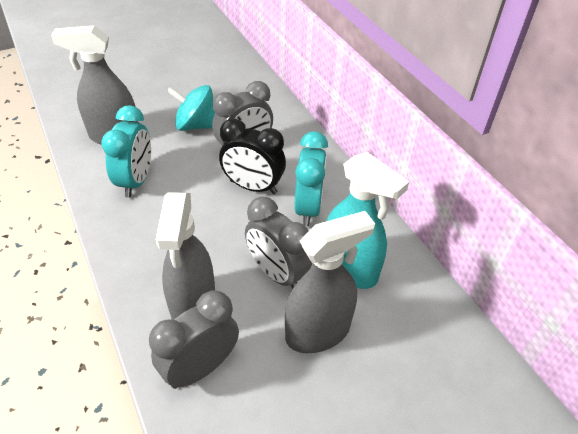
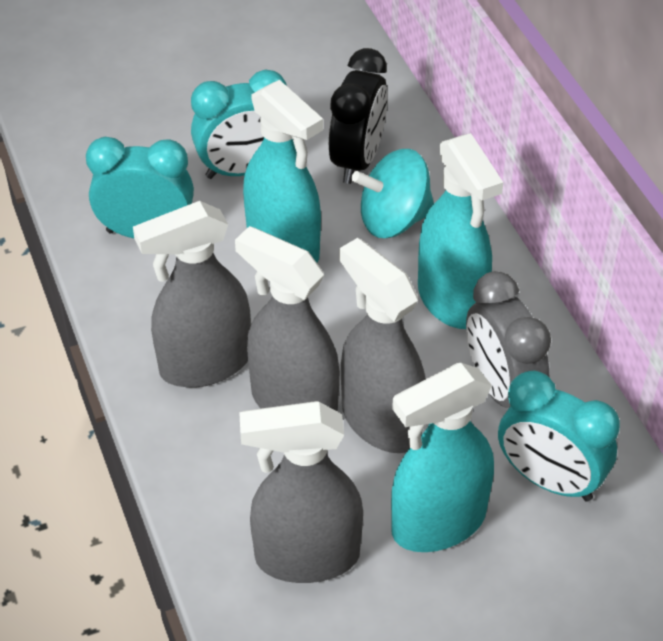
grey clock: 3 -> 1
grey spray bottle: 3 -> 4
turquoise clock: 2 -> 3
turquoise spray bottle: 1 -> 3

